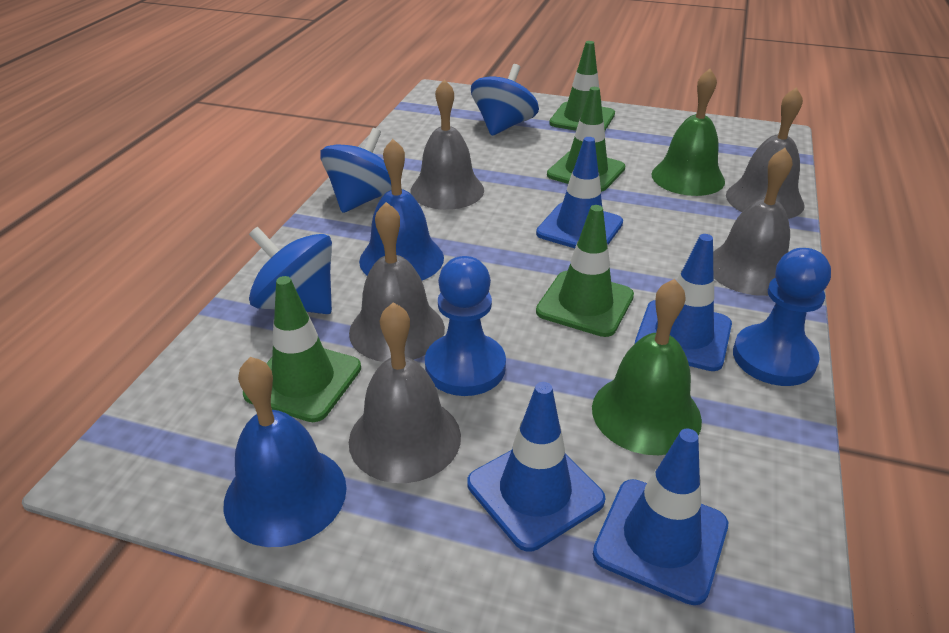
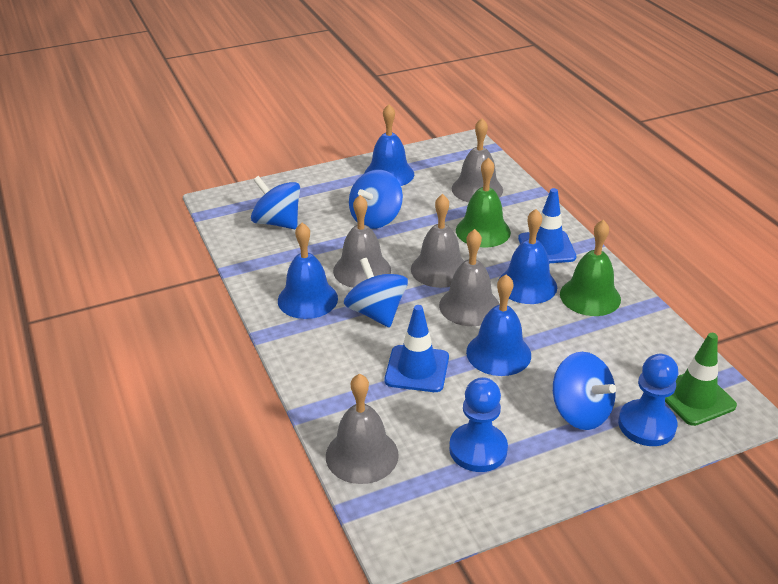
blue bell: 2 -> 4
blue spinning top: 3 -> 4
blue traffic cone: 4 -> 2
green traffic cone: 4 -> 1

